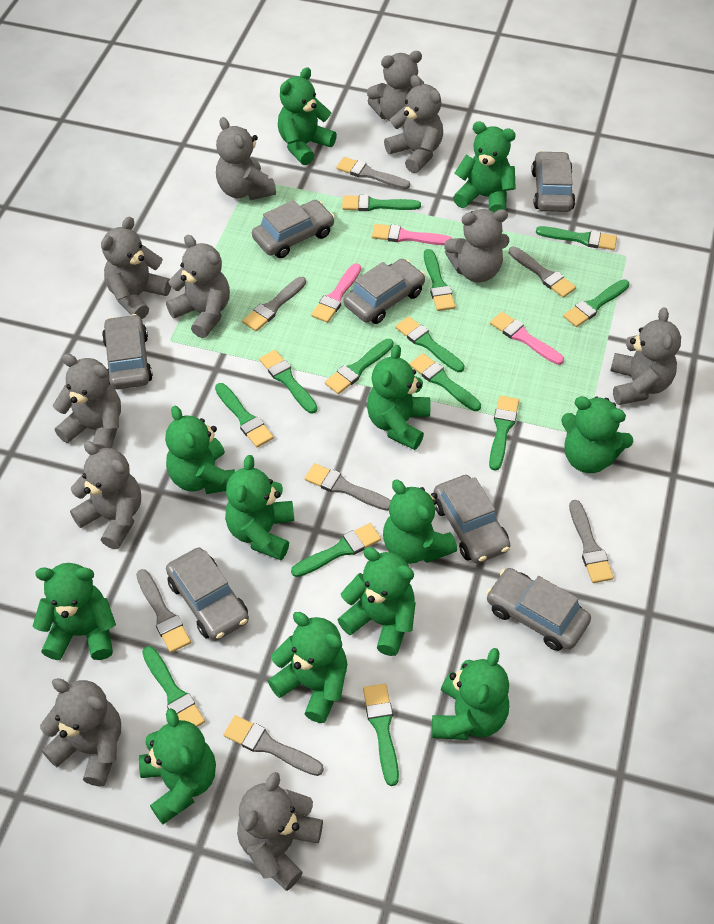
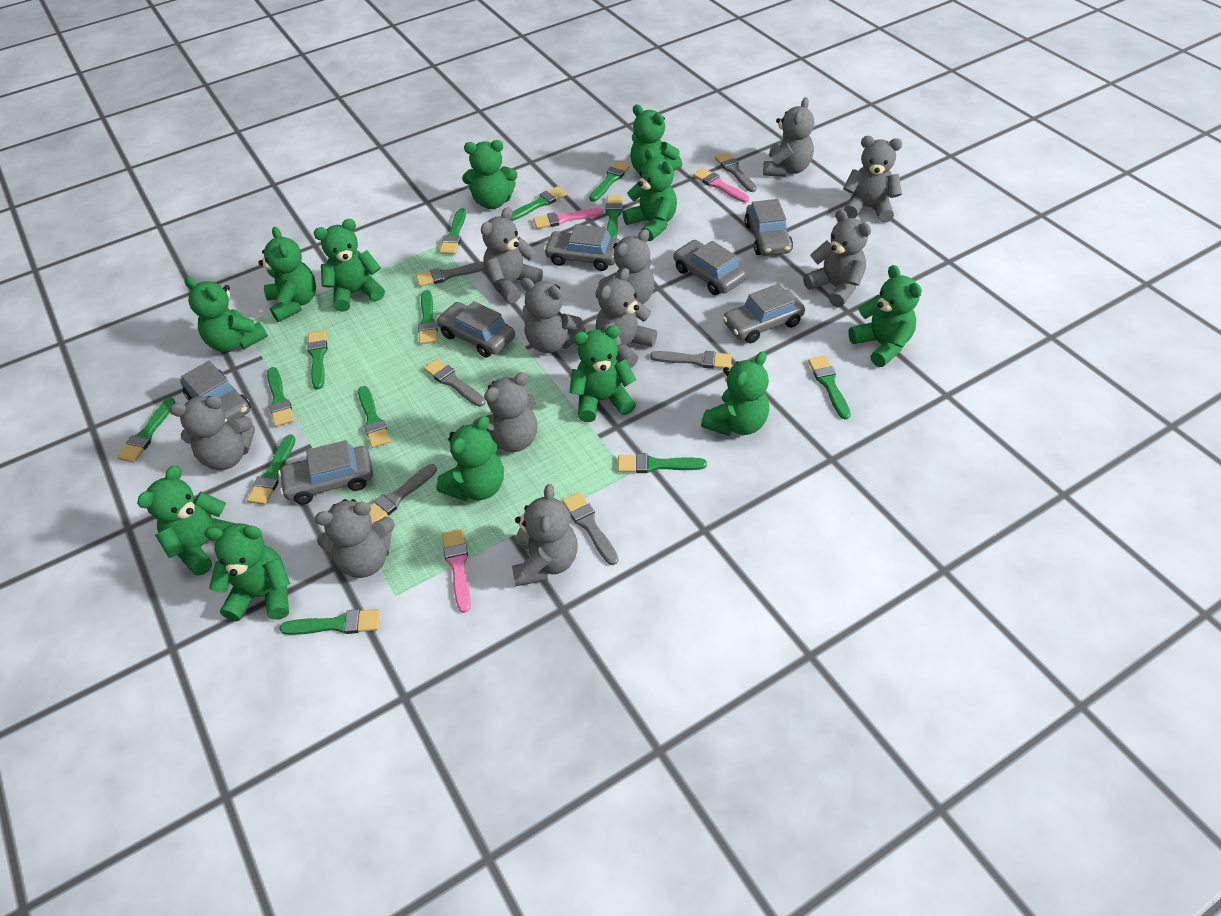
grey brush: 7 -> 6

